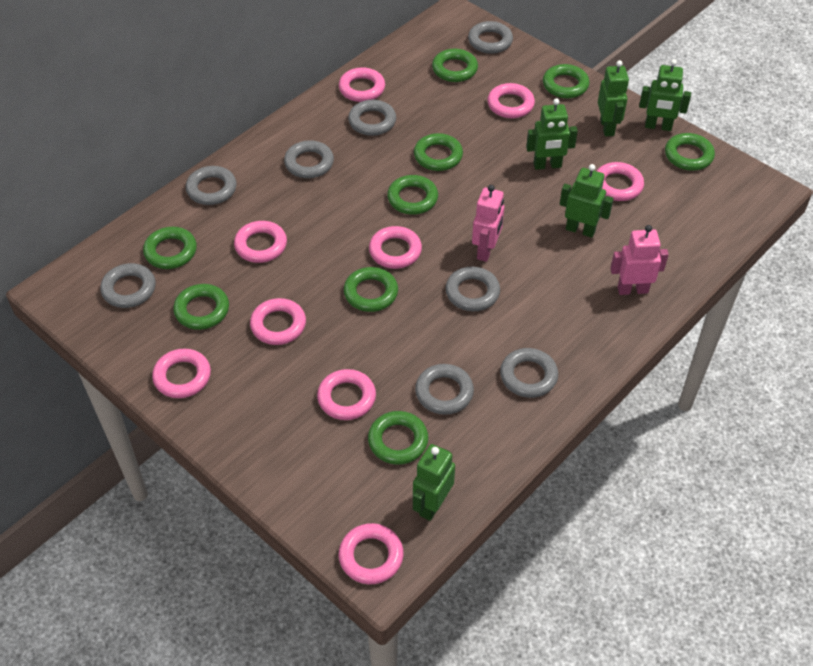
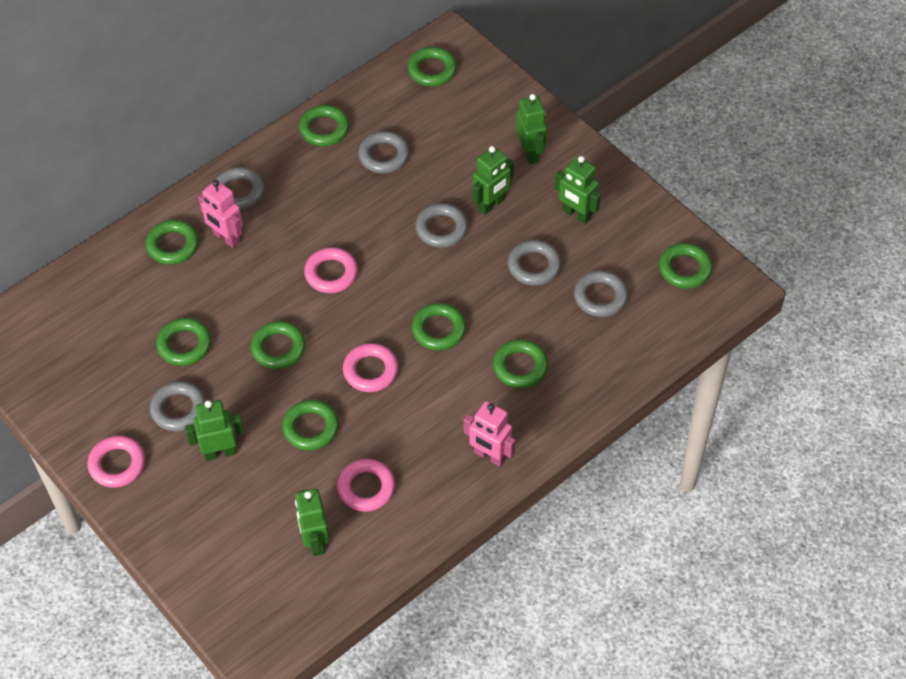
grey ring: 8 -> 6
pink ring: 9 -> 4

